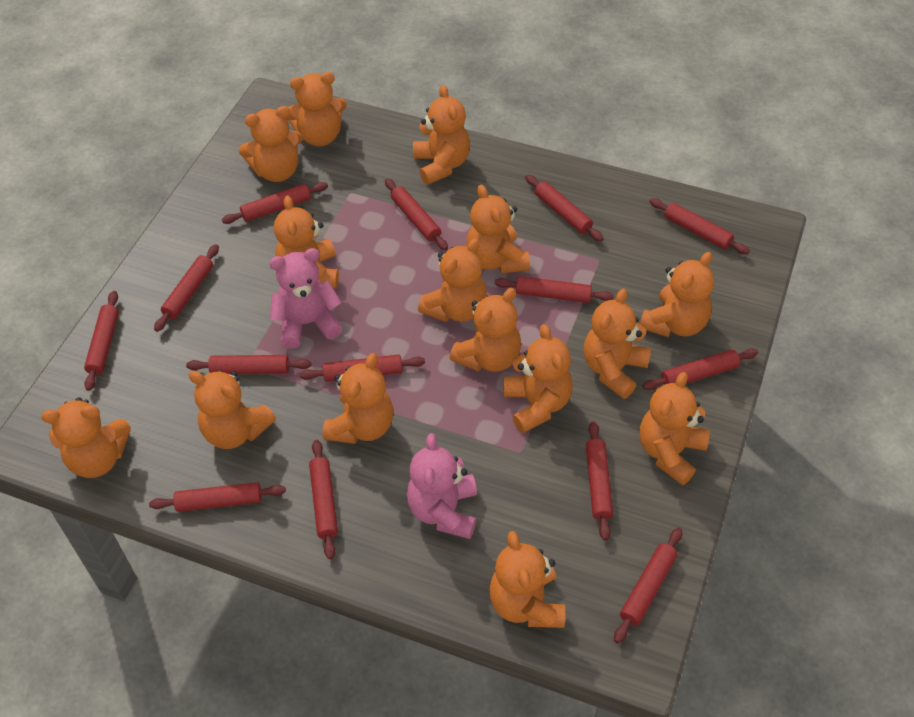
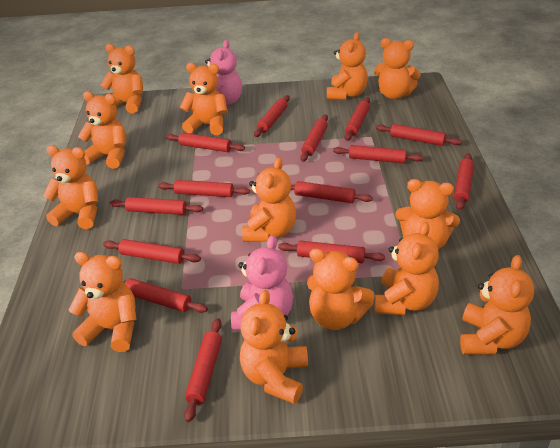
orange teddy bear: 15 -> 13

